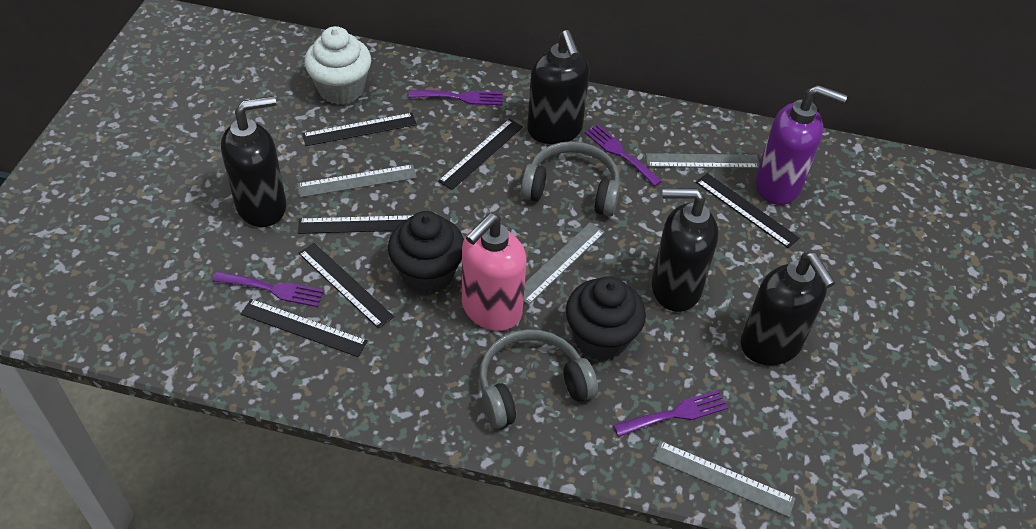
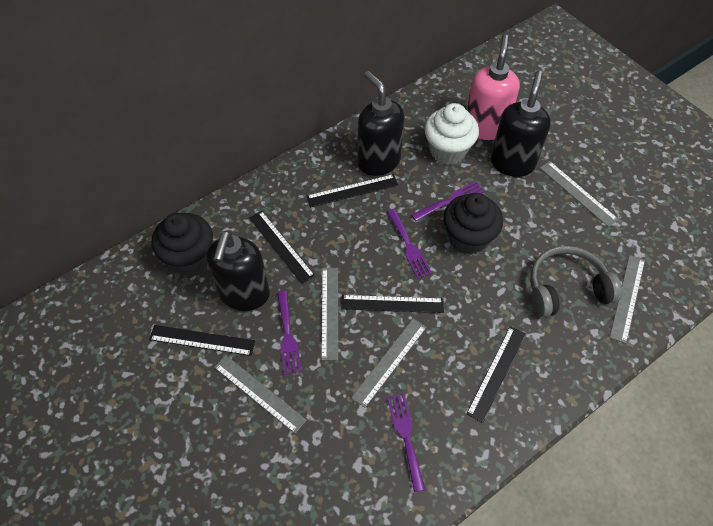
black ruler: 6 -> 5
black soap dispenser: 4 -> 3
grey headphones: 2 -> 1
grey ruler: 4 -> 5
purple soap dispenser: 1 -> 0

